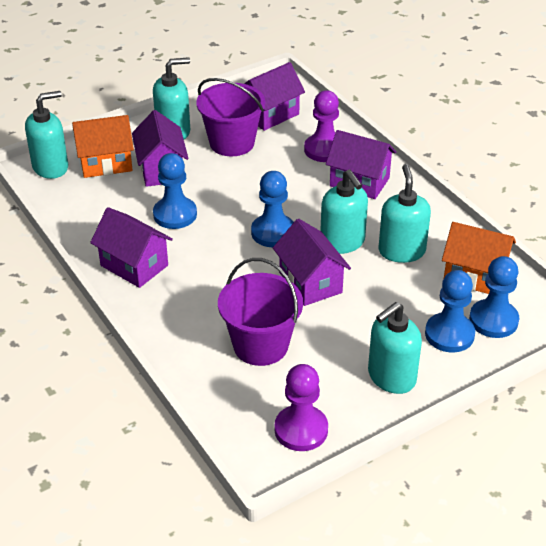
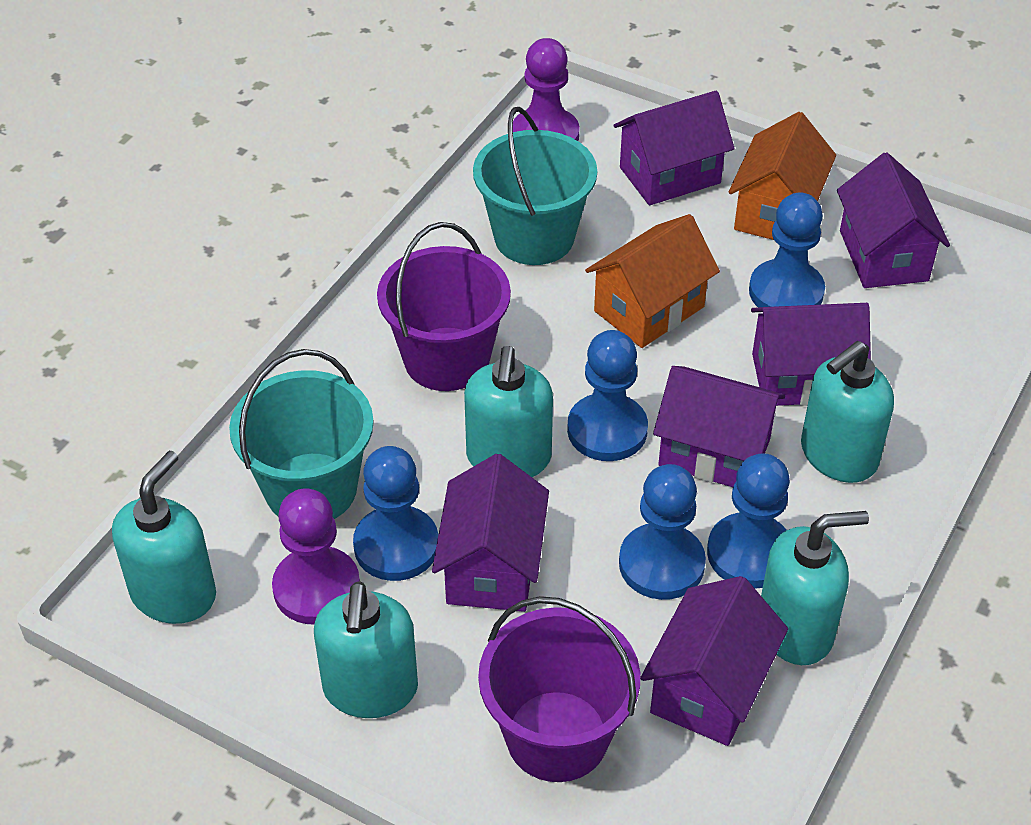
blue pawn: 4 -> 5
purple house: 5 -> 6
turquoise bucket: 0 -> 2

